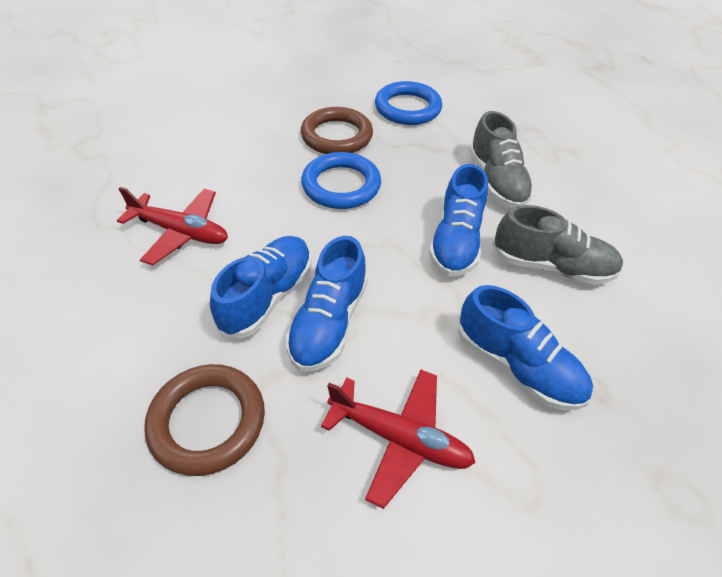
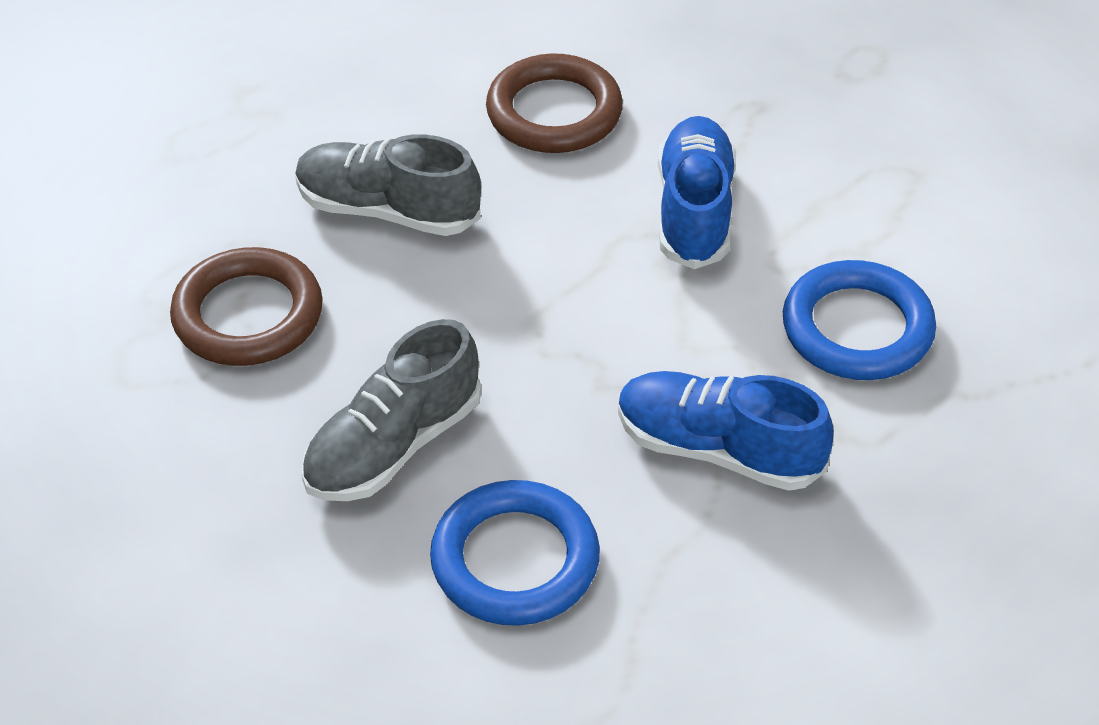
blue shoe: 4 -> 2
red plane: 2 -> 0

